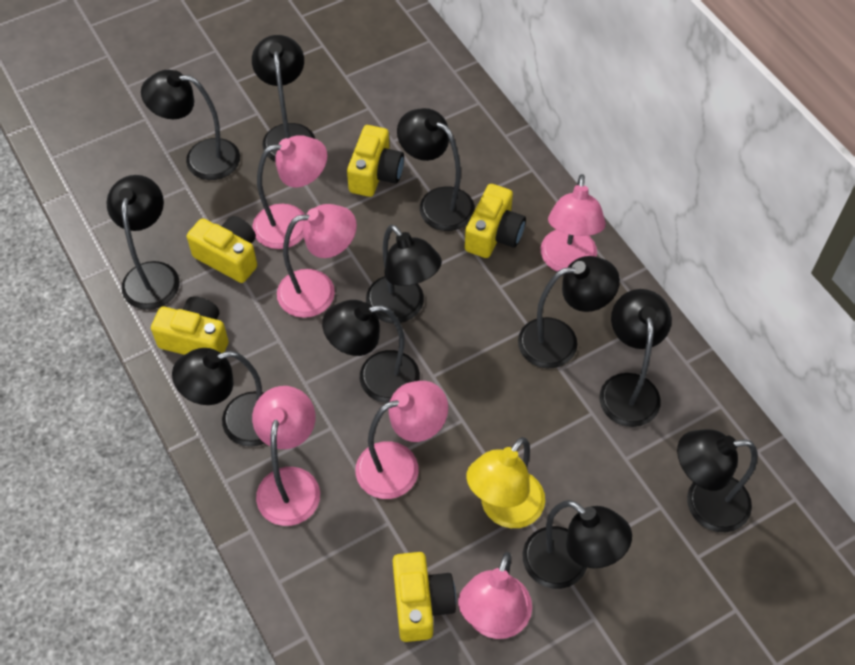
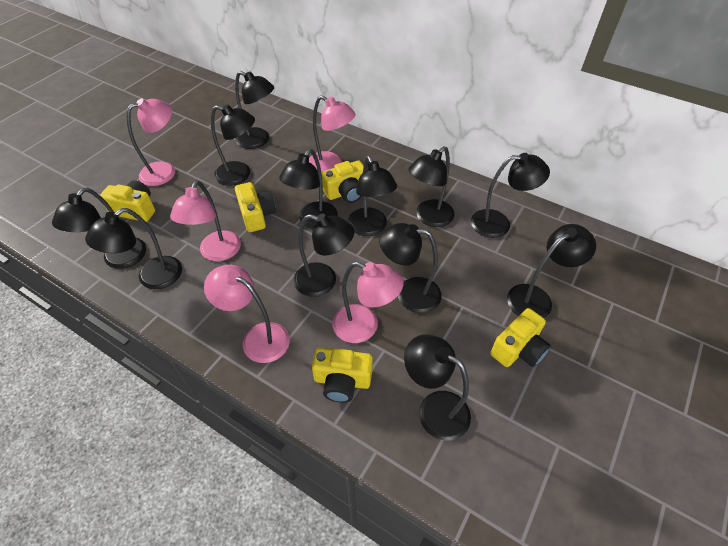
black lamp: 11 -> 12
pink lamp: 6 -> 5
yellow lamp: 1 -> 0

